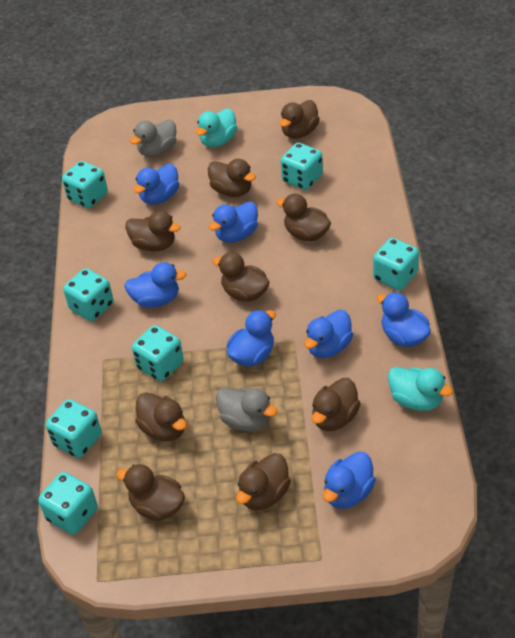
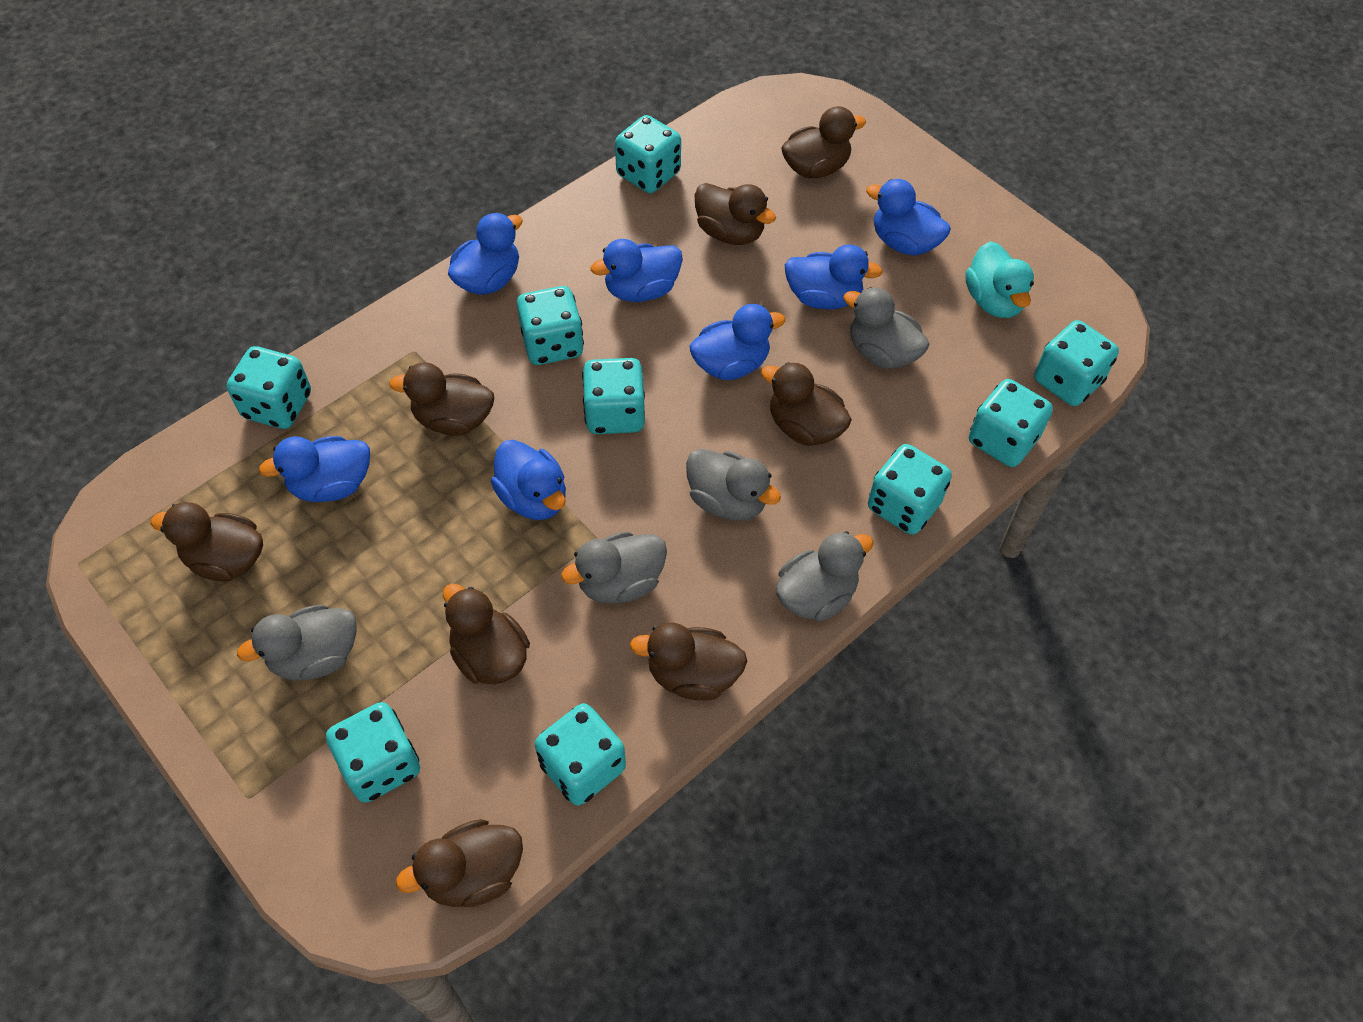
brown duck: 9 -> 8
grey duck: 2 -> 5
turquoise dice: 7 -> 9
turquoise duck: 2 -> 1

